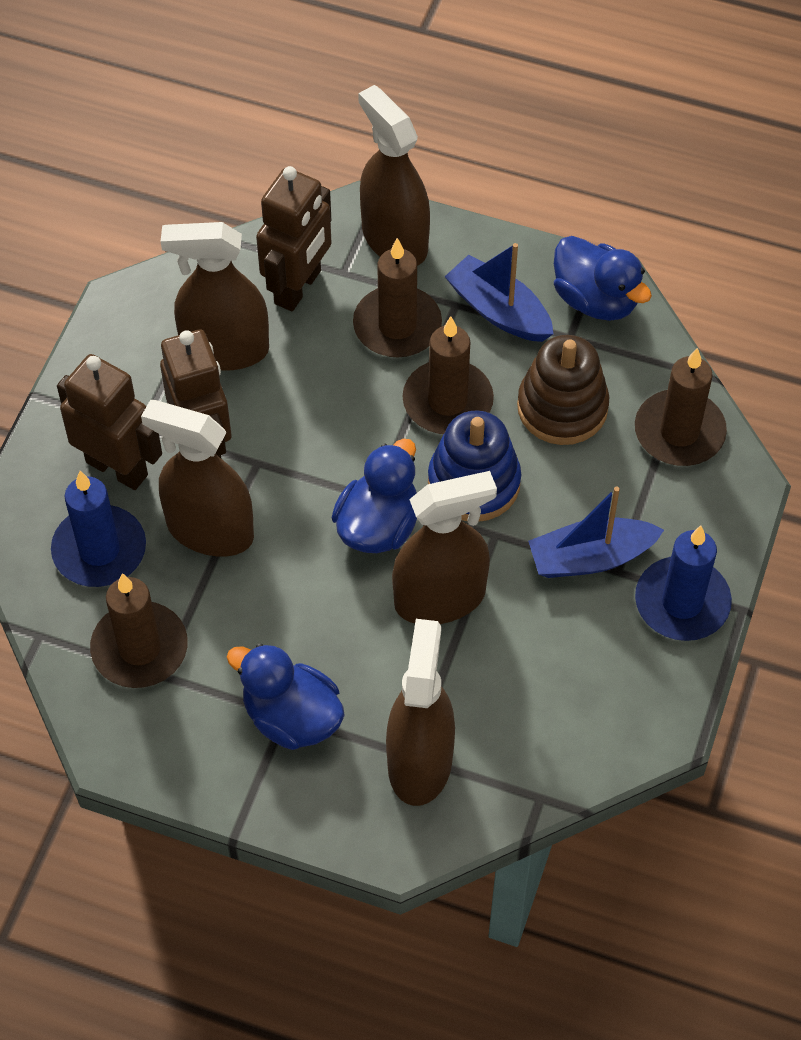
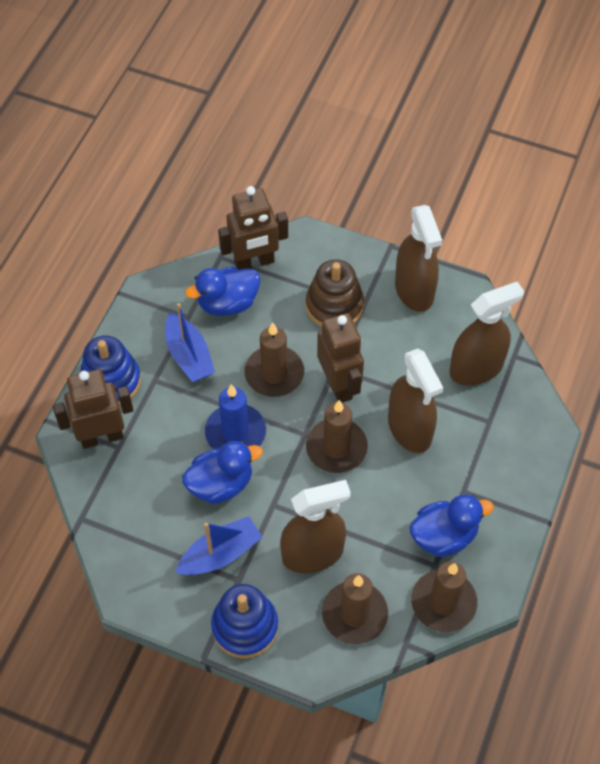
blue candle: 2 -> 1
blue stacking toy: 1 -> 2
brown spray bottle: 5 -> 4

